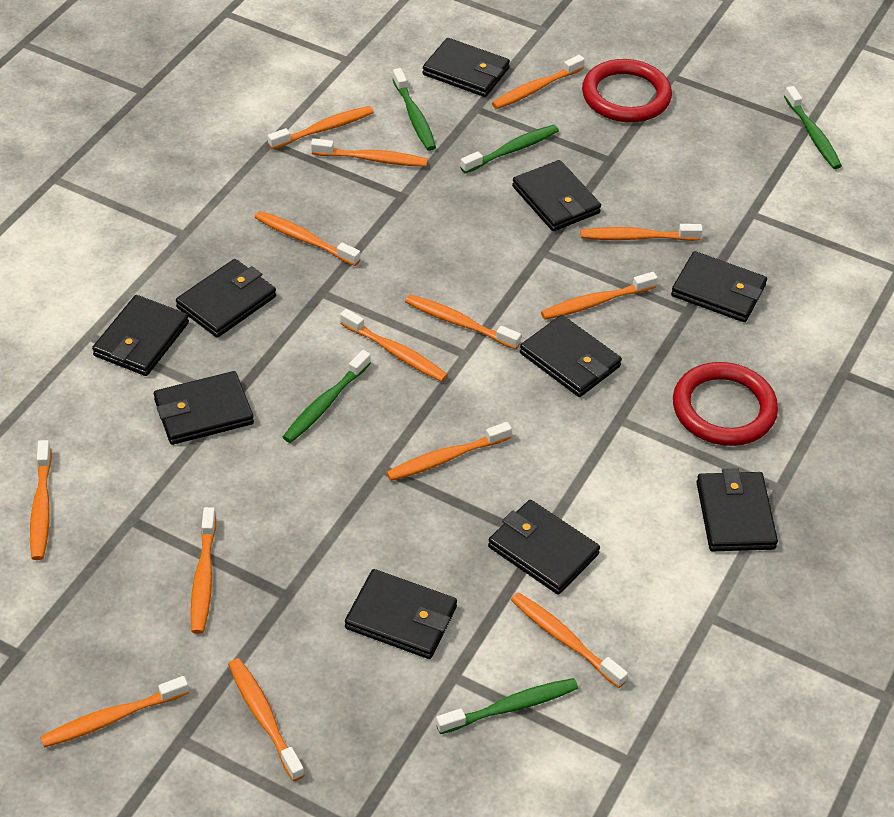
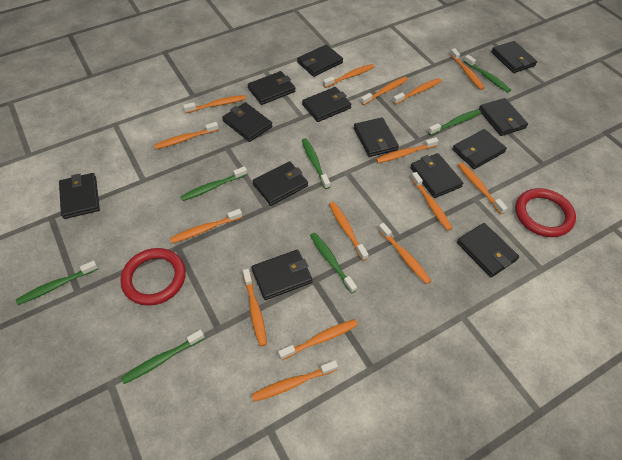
black wallet: 10 -> 13
green toothbrush: 5 -> 7
orange toothbrush: 14 -> 15

